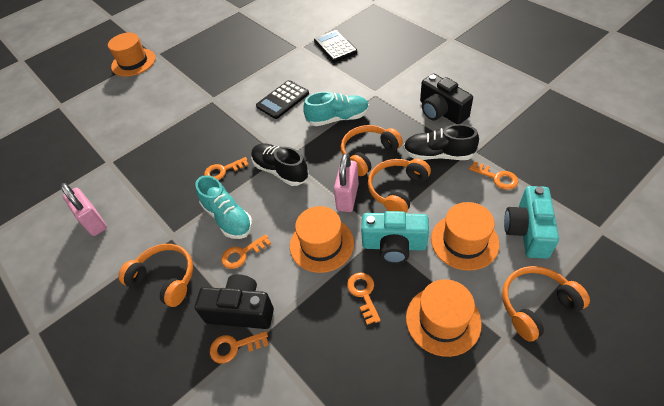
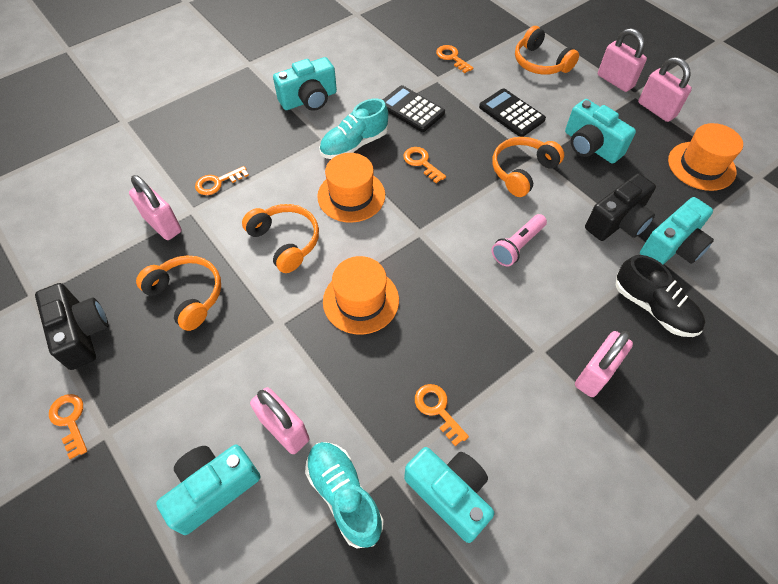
black shoe: 2 -> 1
orange hat: 4 -> 3
pink flashlight: 0 -> 1
pink padlock: 2 -> 5
turquoise camera: 2 -> 5

